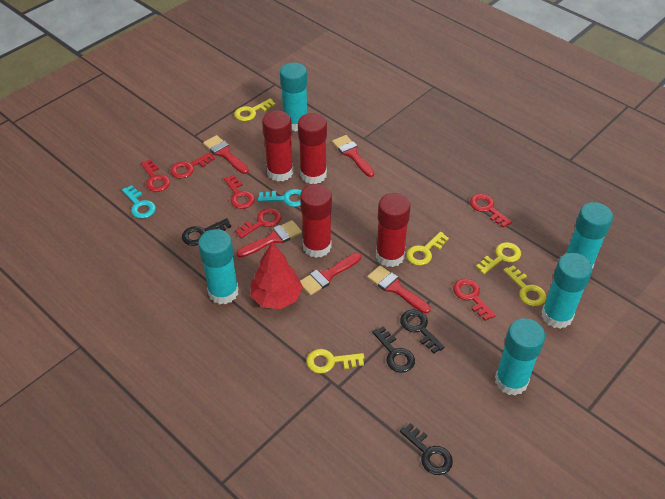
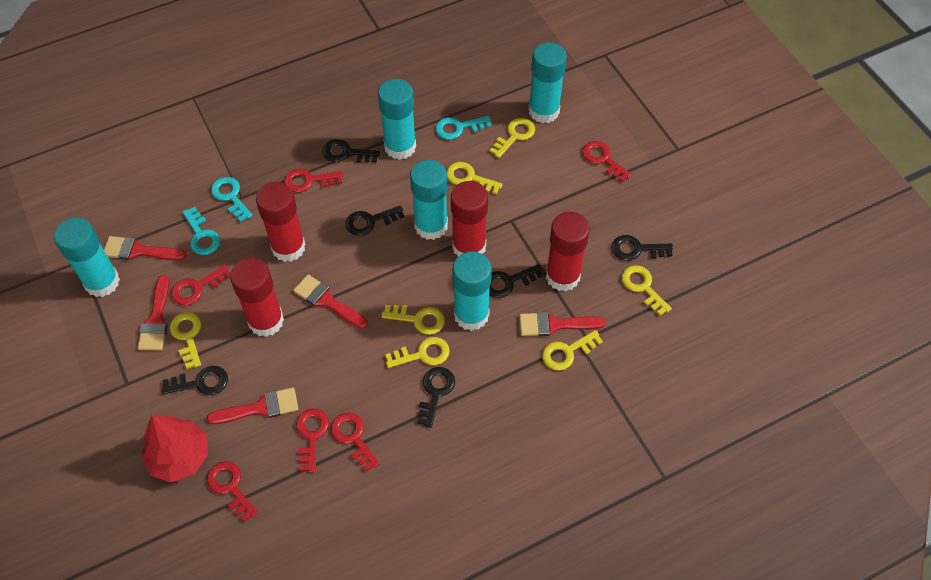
black key: 4 -> 6
turquoise key: 2 -> 3
yellow key: 5 -> 7

